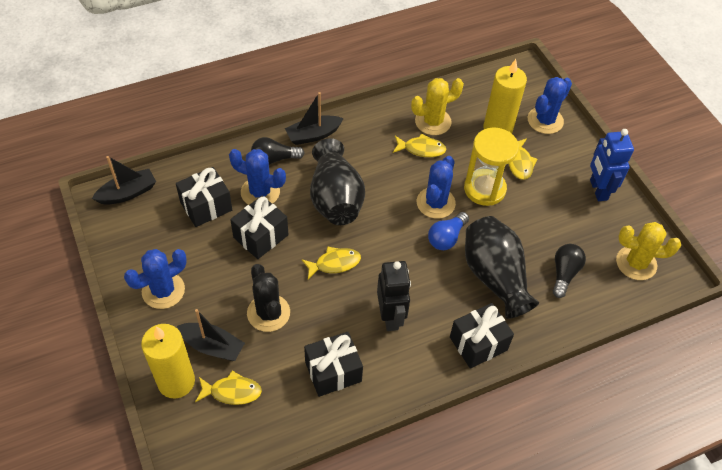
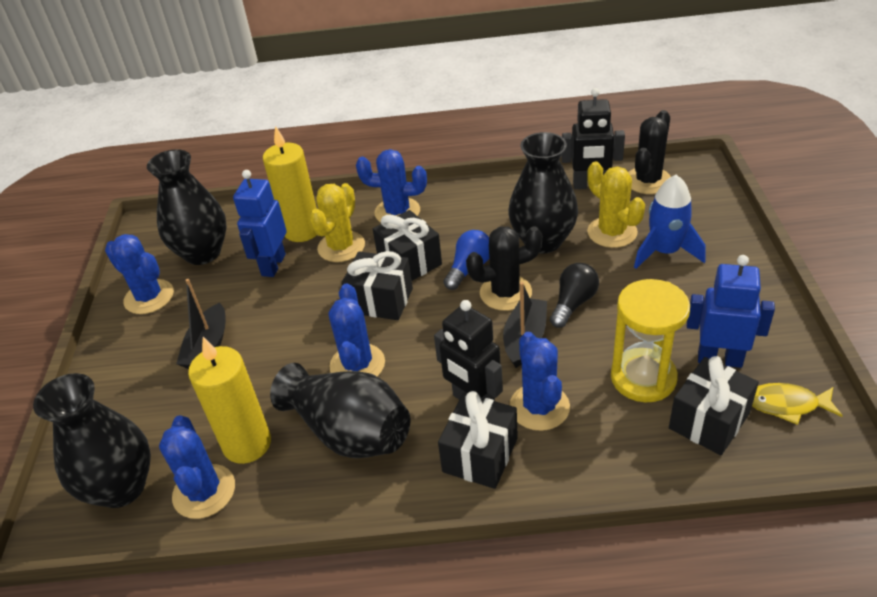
black boat: 3 -> 2
black cactus: 1 -> 2
black light bulb: 2 -> 1
black robot: 1 -> 2
black vase: 2 -> 4
blue cactus: 4 -> 5
blue robot: 1 -> 2
blue rocket: 0 -> 1
yellow fish: 4 -> 1

